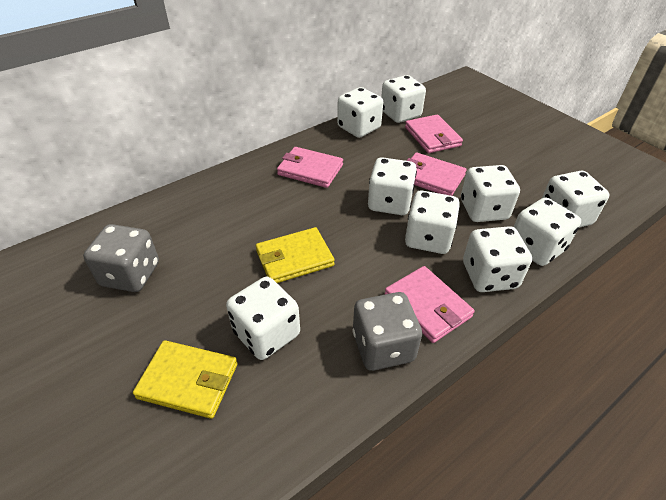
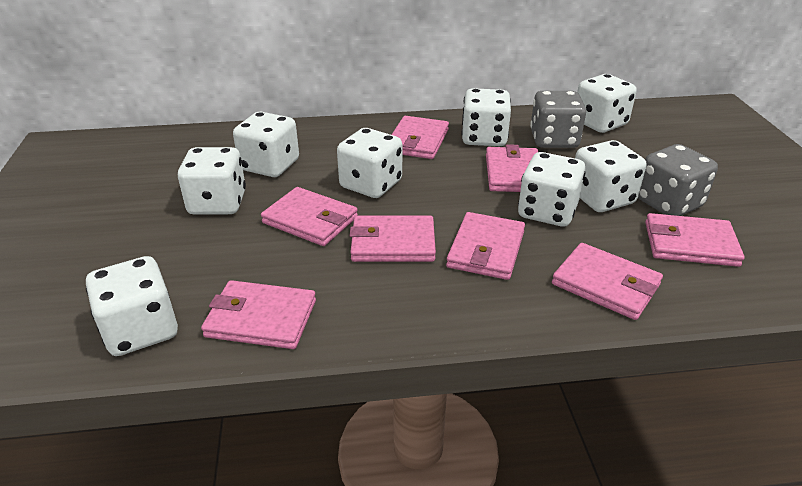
pink wallet: 4 -> 8
white dice: 9 -> 8
yellow wallet: 2 -> 0

